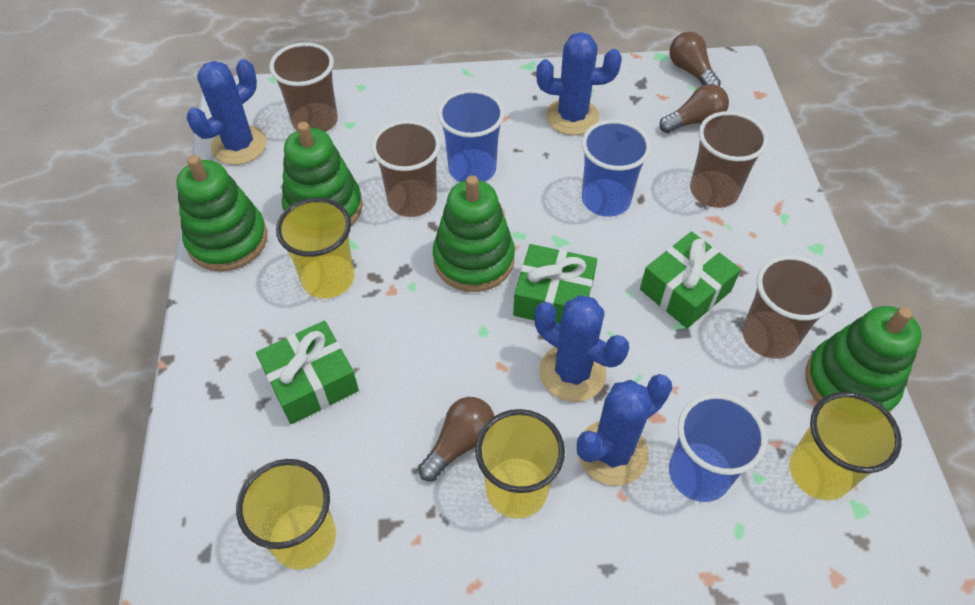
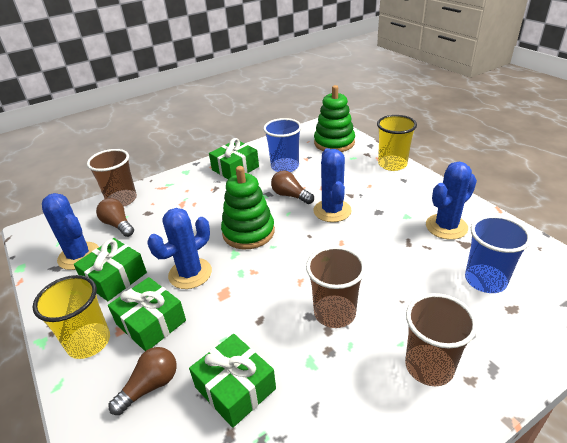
blue cup: 3 -> 2
brown cup: 4 -> 3
green gift: 3 -> 4
green stacking toy: 4 -> 2
yellow cup: 4 -> 2

